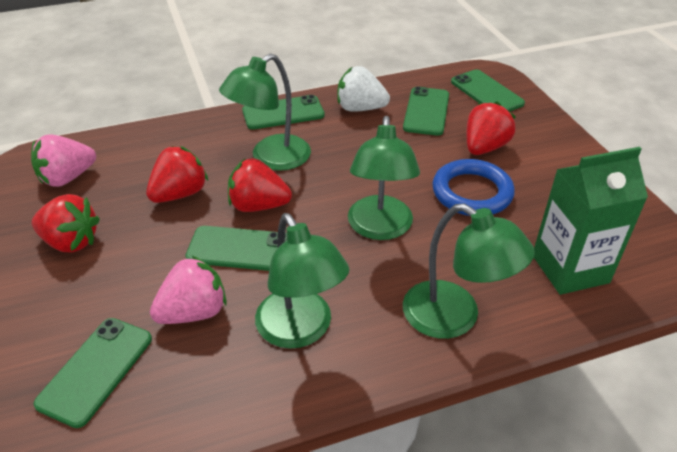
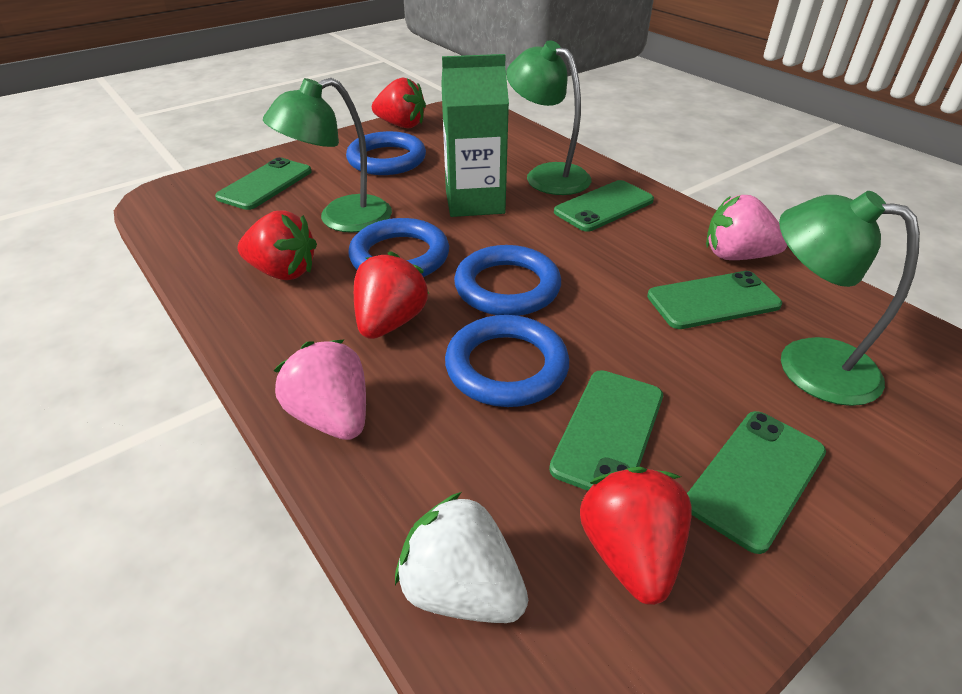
blue ring: 1 -> 4
green lamp: 4 -> 3

